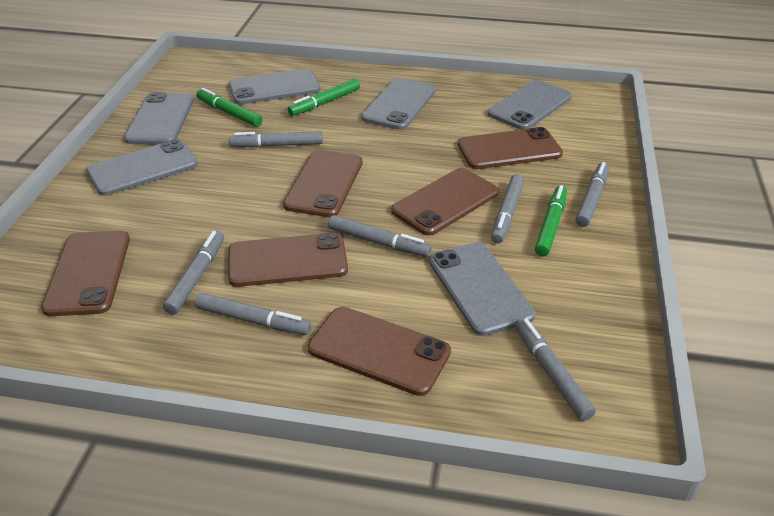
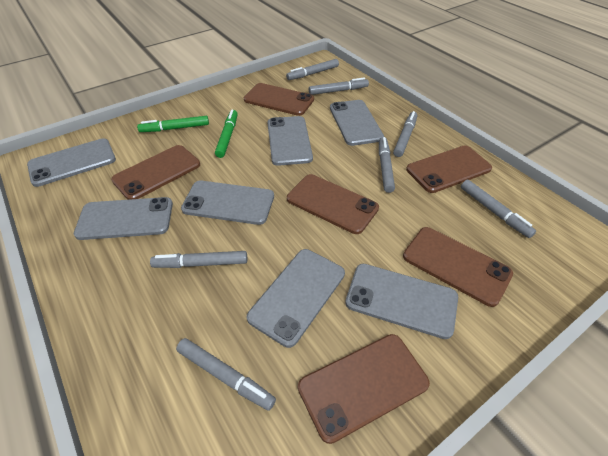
green marker: 3 -> 2
grey phone: 6 -> 7

